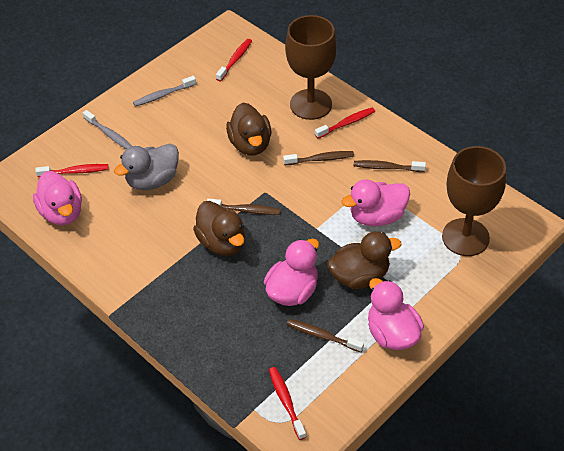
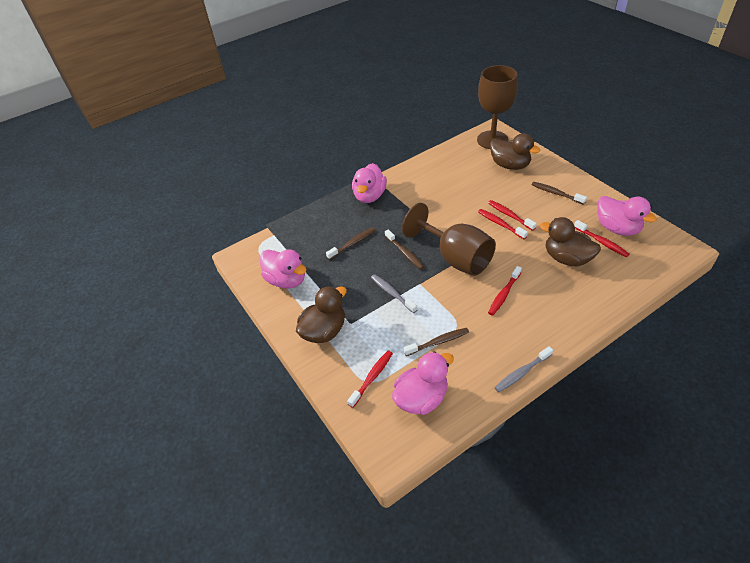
grey duck: 1 -> 0
red toothbrush: 4 -> 5

